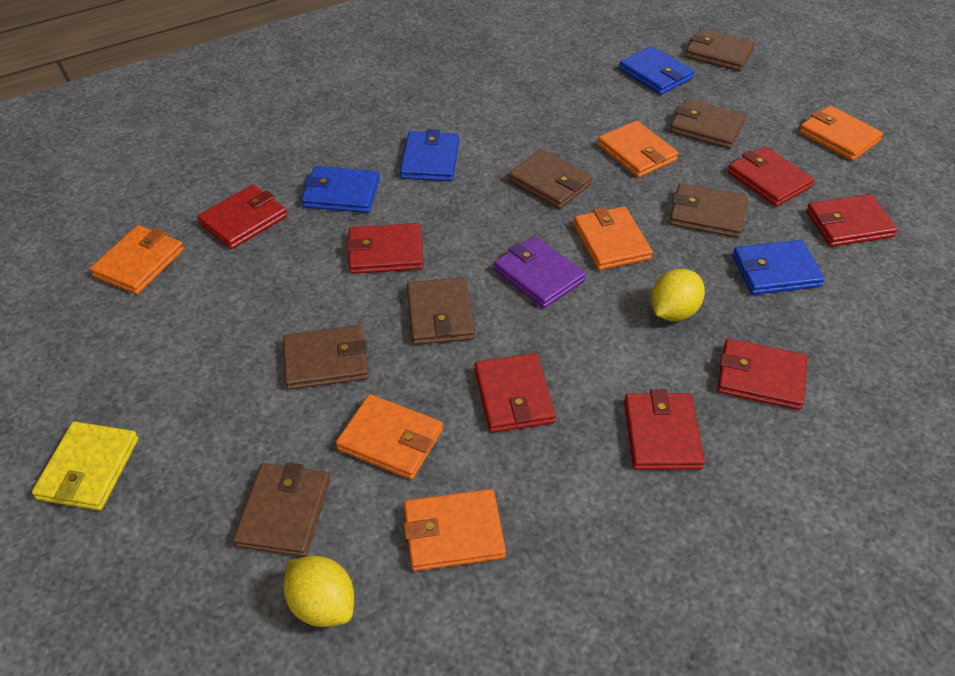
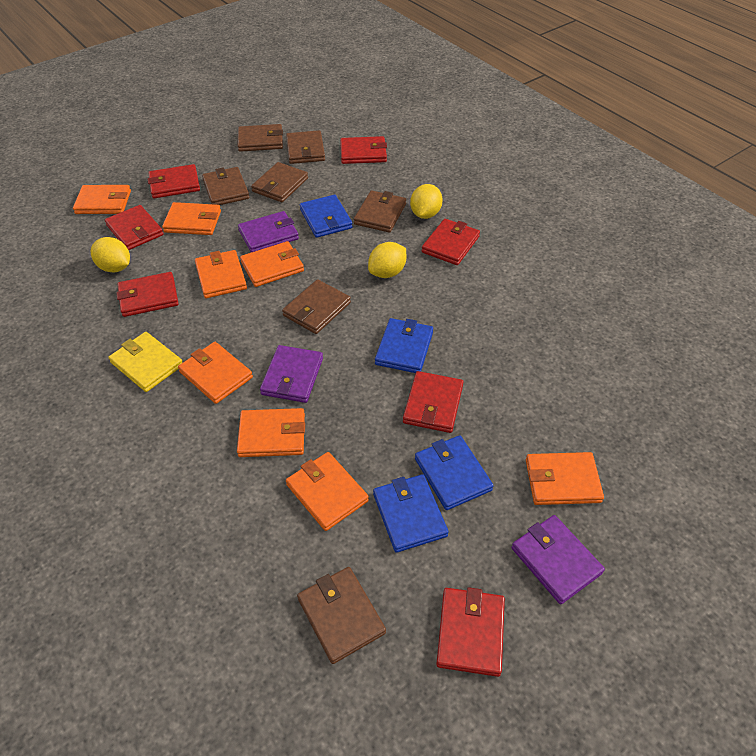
orange wallet: 6 -> 8
purple wallet: 1 -> 3
yellow lemon: 2 -> 3

